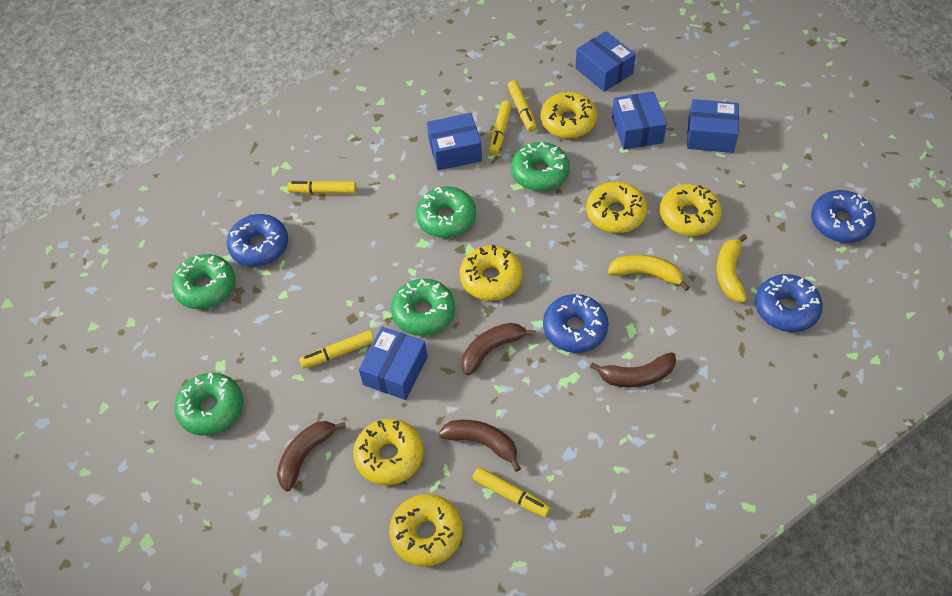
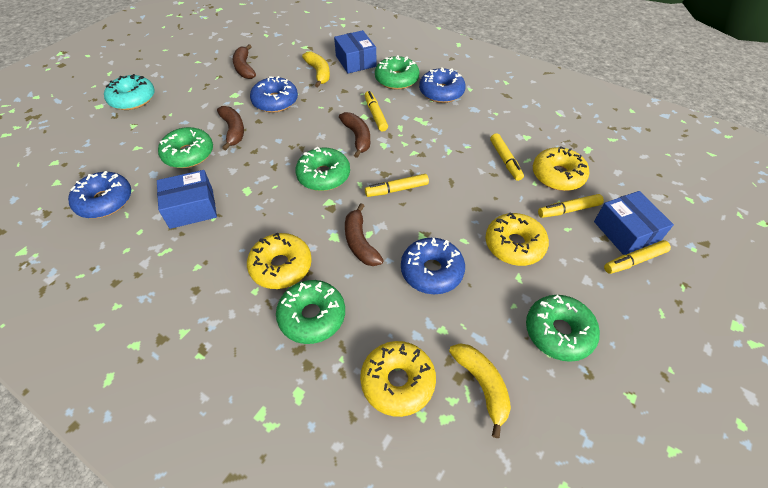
blue box: 5 -> 3
turquoise donut: 0 -> 1
yellow donut: 6 -> 4

